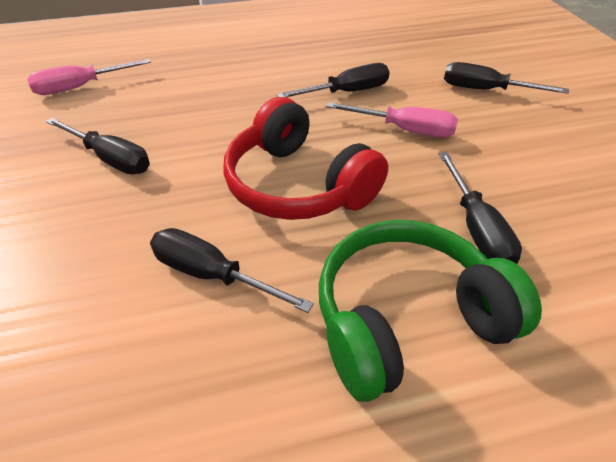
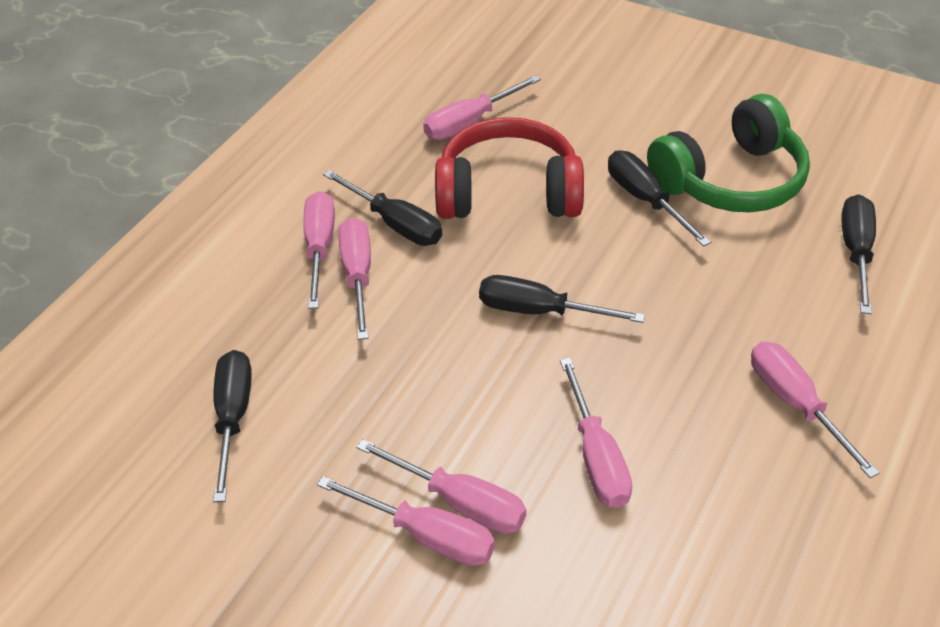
pink screwdriver: 2 -> 7

